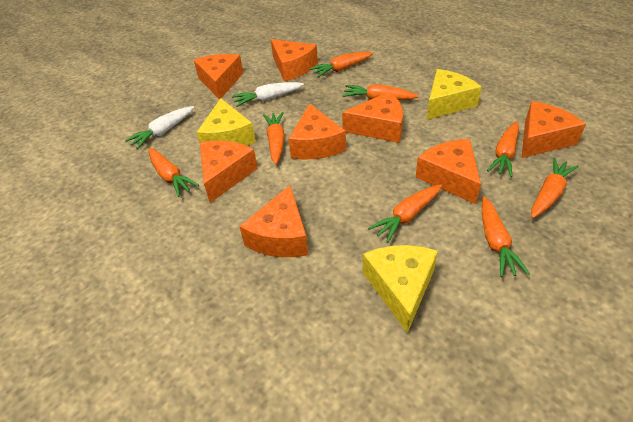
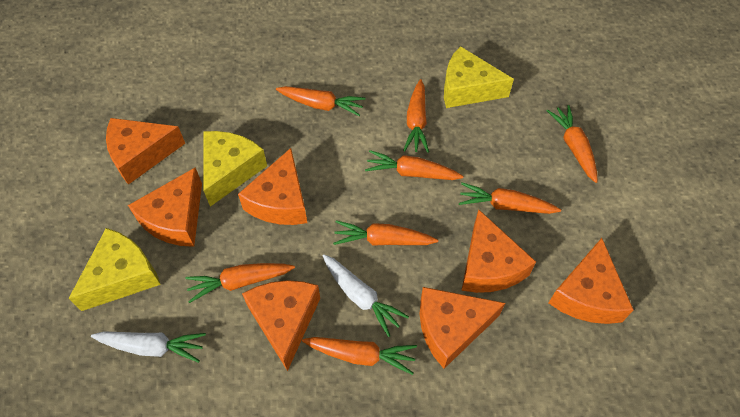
orange cheese: 8 -> 7

